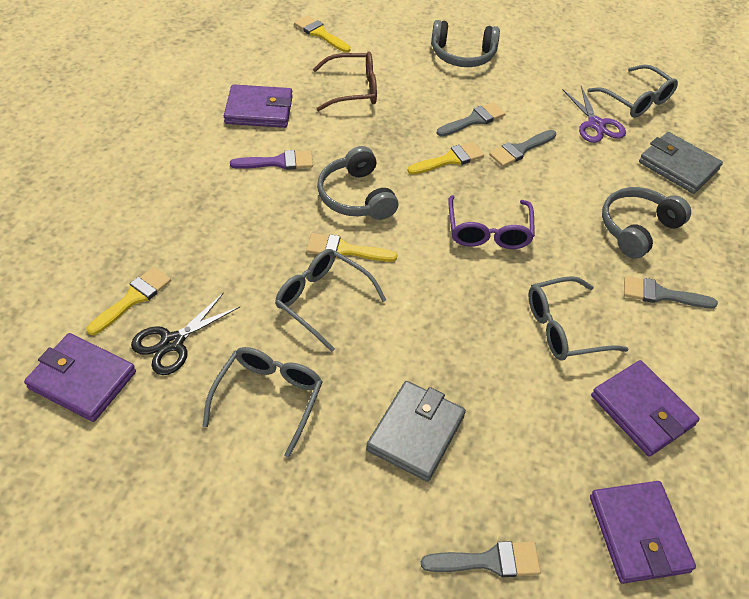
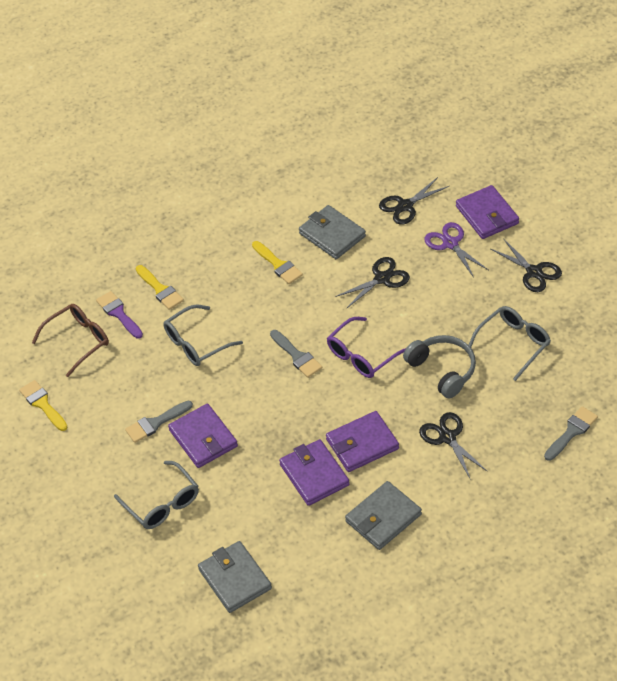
black scissors: 1 -> 4
grey brush: 4 -> 3
grey glasses: 4 -> 3
grey headphones: 3 -> 1
grey wallet: 2 -> 3
yellow brush: 4 -> 3

